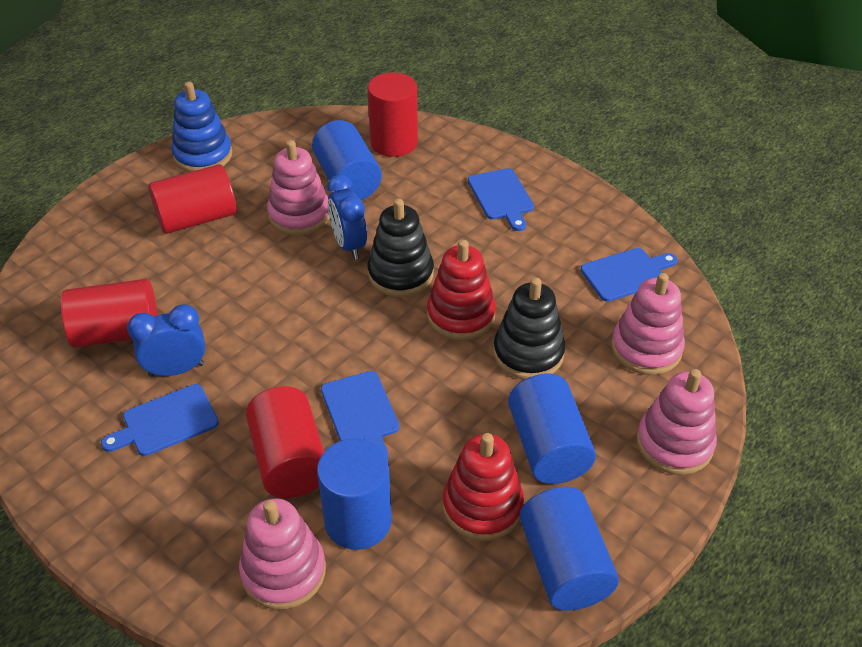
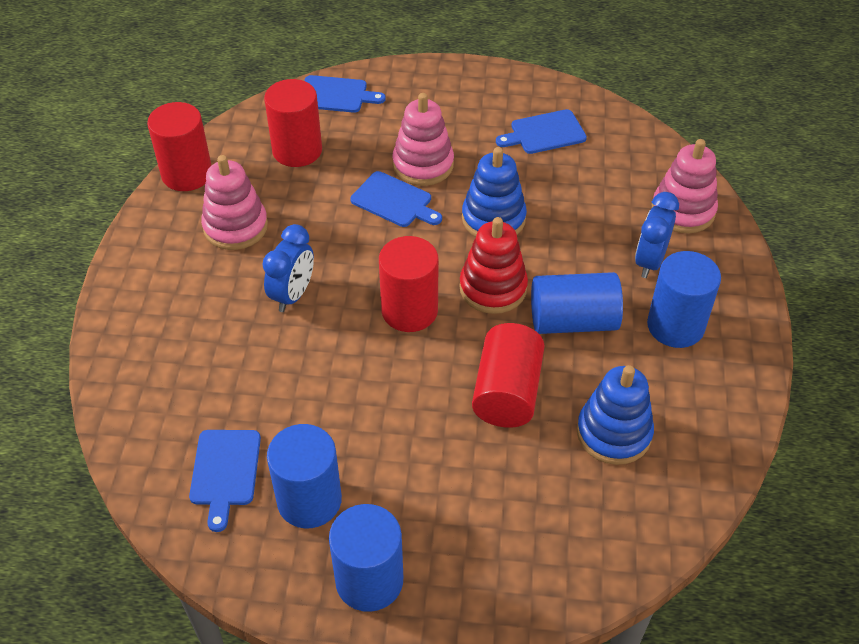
black stacking toy: 2 -> 0
blue stacking toy: 1 -> 2
pink stacking toy: 4 -> 3
red stacking toy: 2 -> 1

